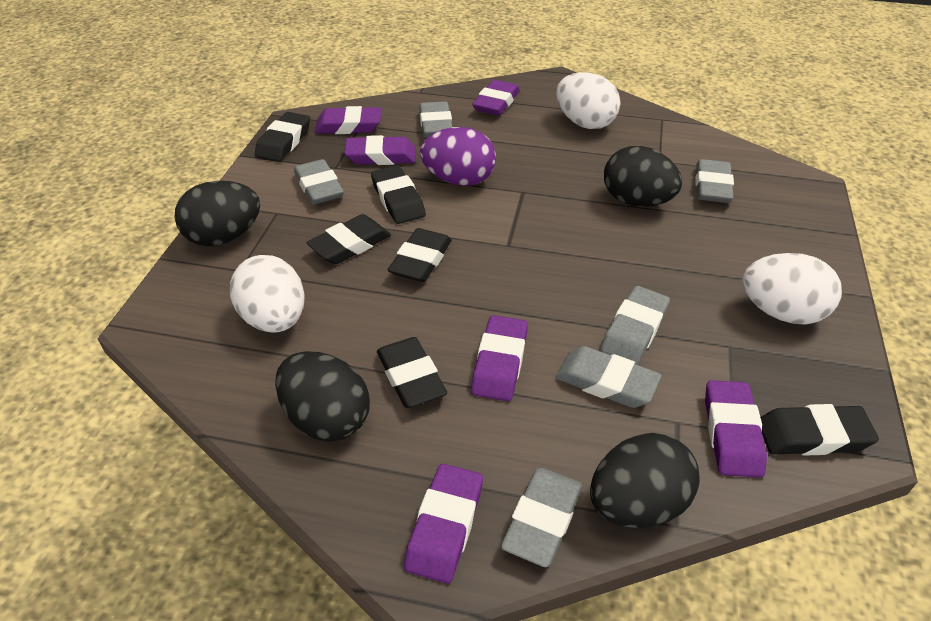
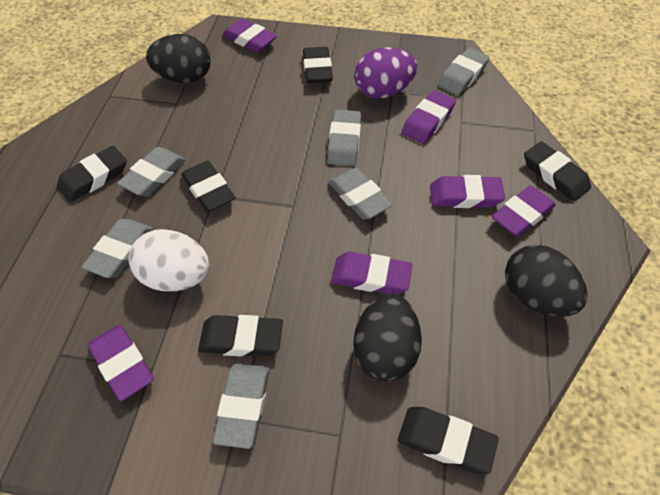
black egg: 4 -> 3
white egg: 3 -> 1

